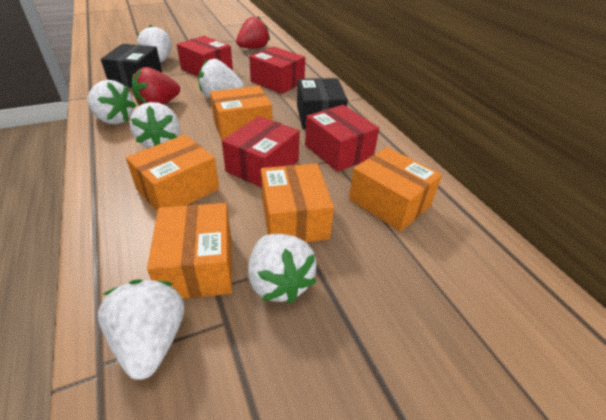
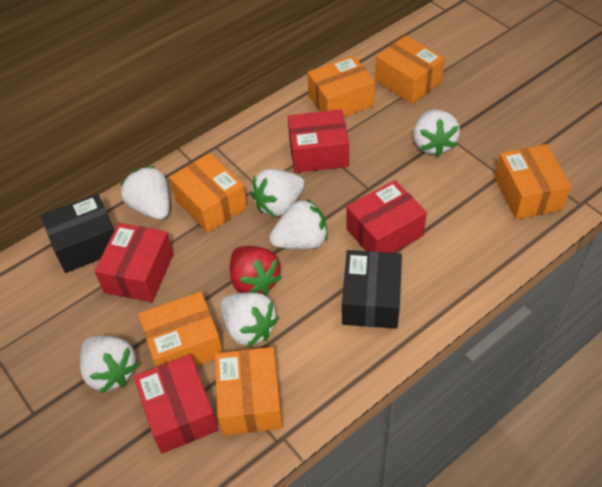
orange box: 5 -> 6
red strawberry: 2 -> 1

